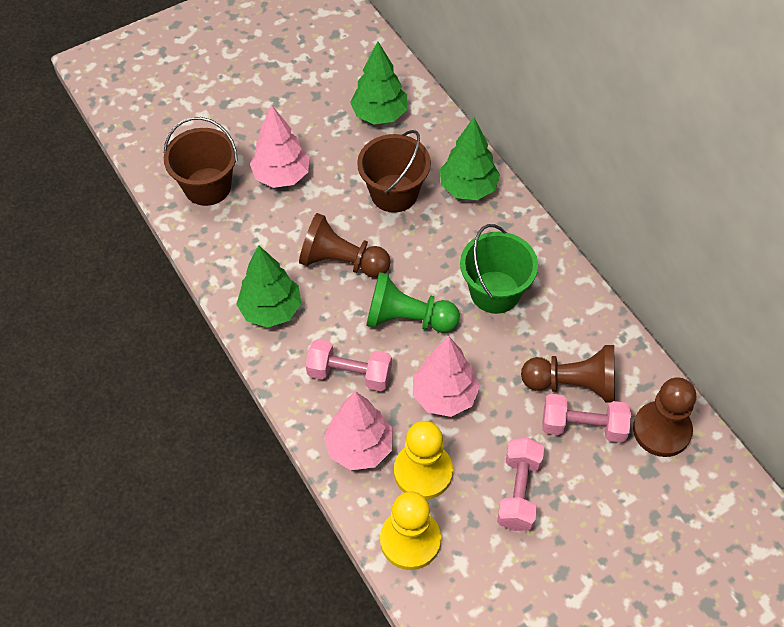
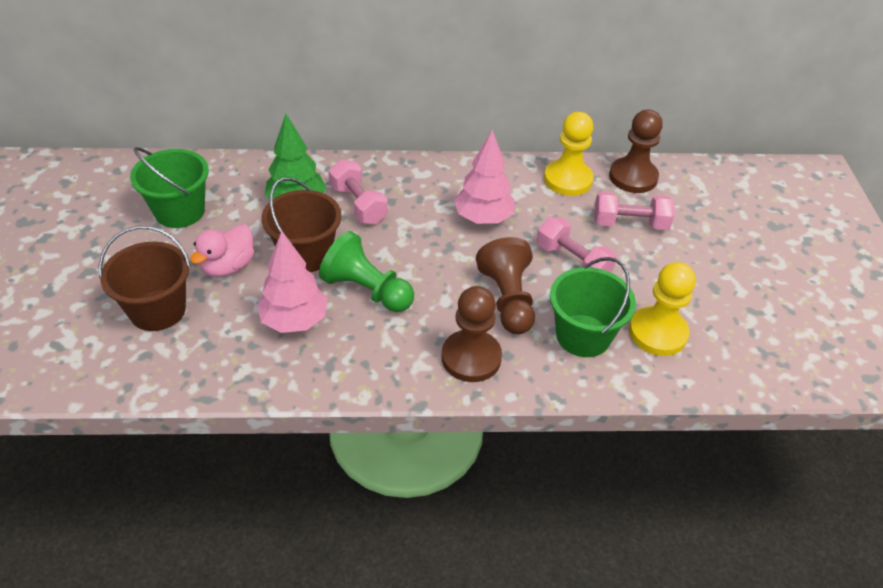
green bucket: 1 -> 2
green tree: 3 -> 1
pink duck: 0 -> 1
pink tree: 3 -> 2

